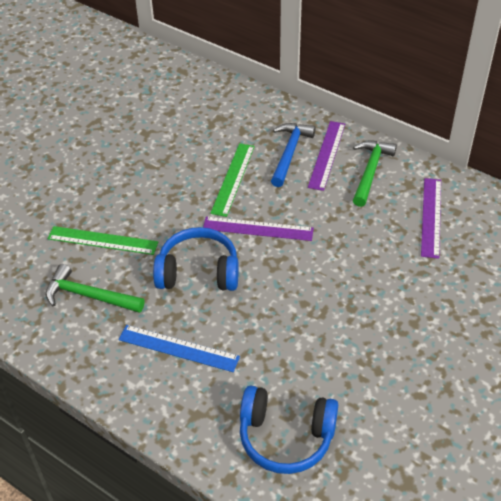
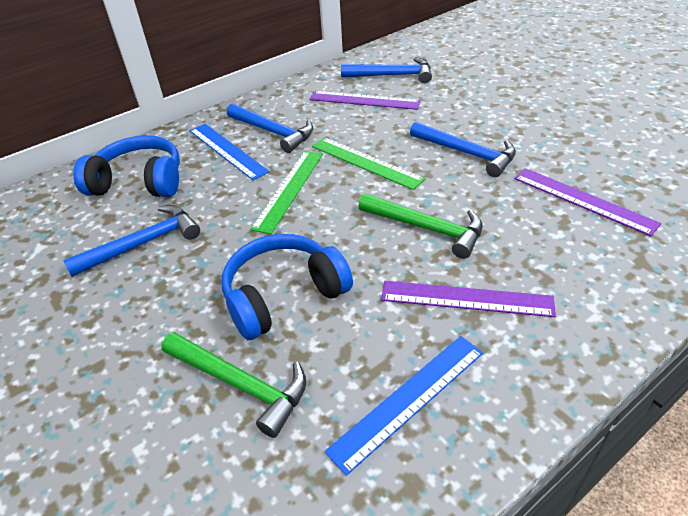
blue hammer: 1 -> 4
blue ruler: 1 -> 2

